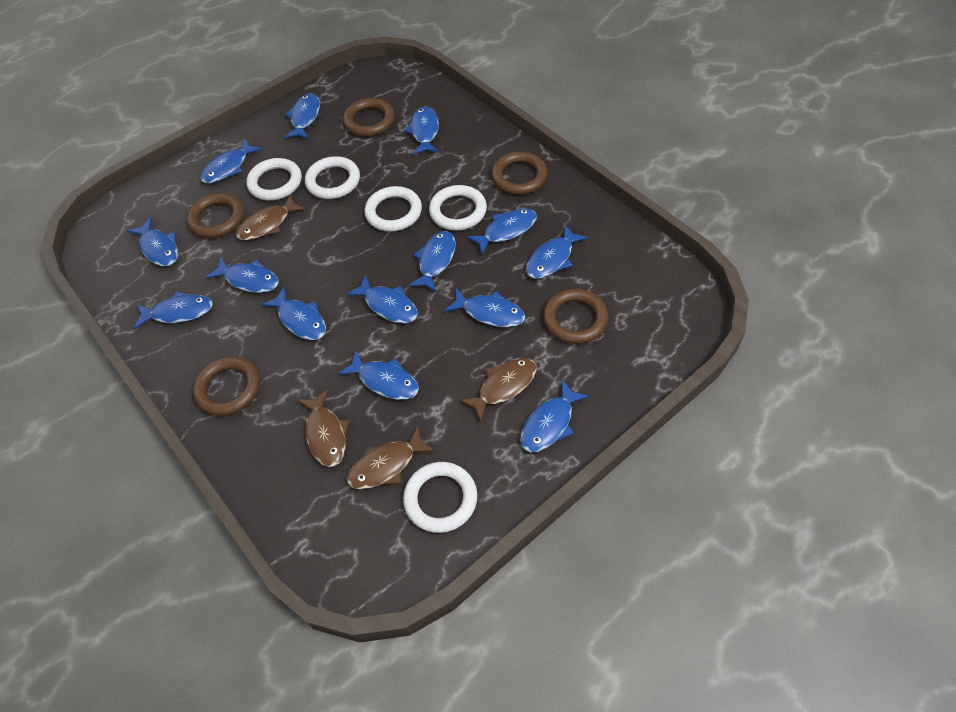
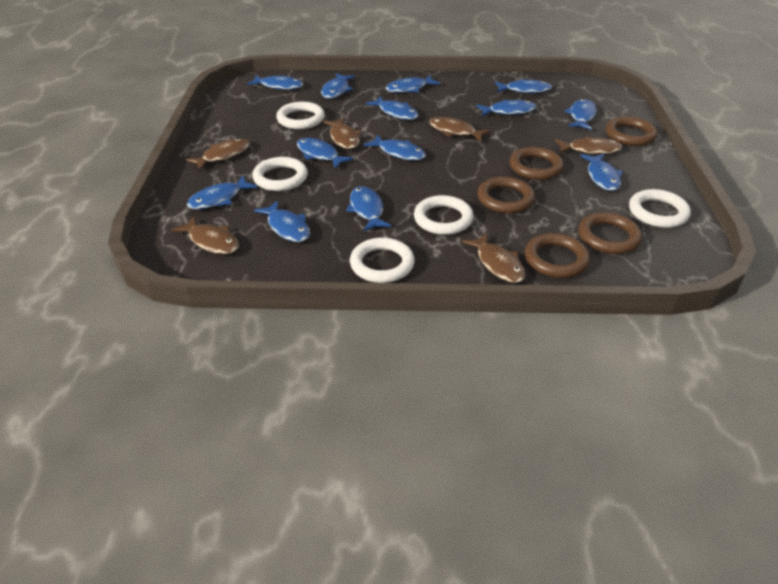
blue fish: 14 -> 13
brown fish: 4 -> 6

